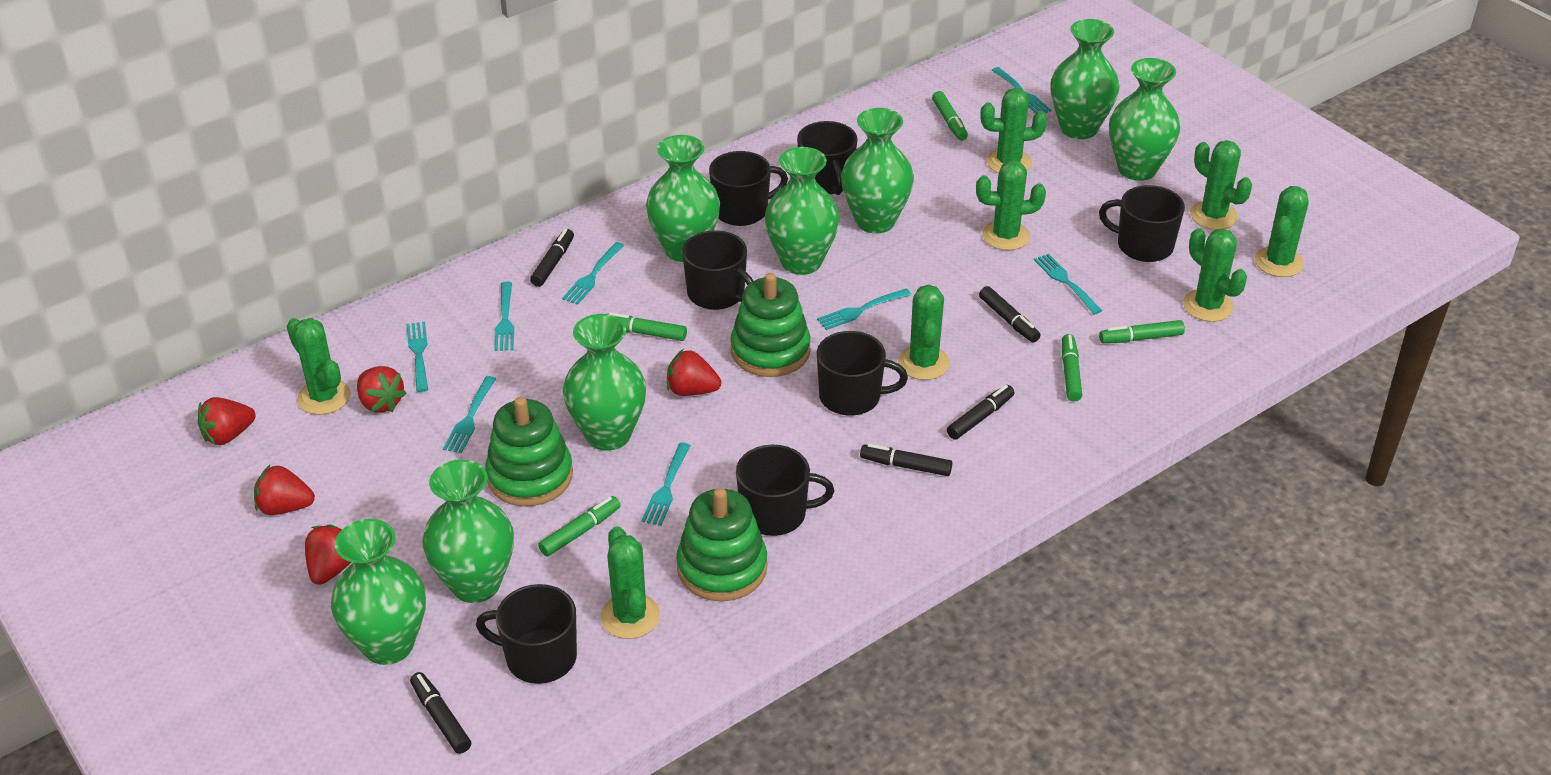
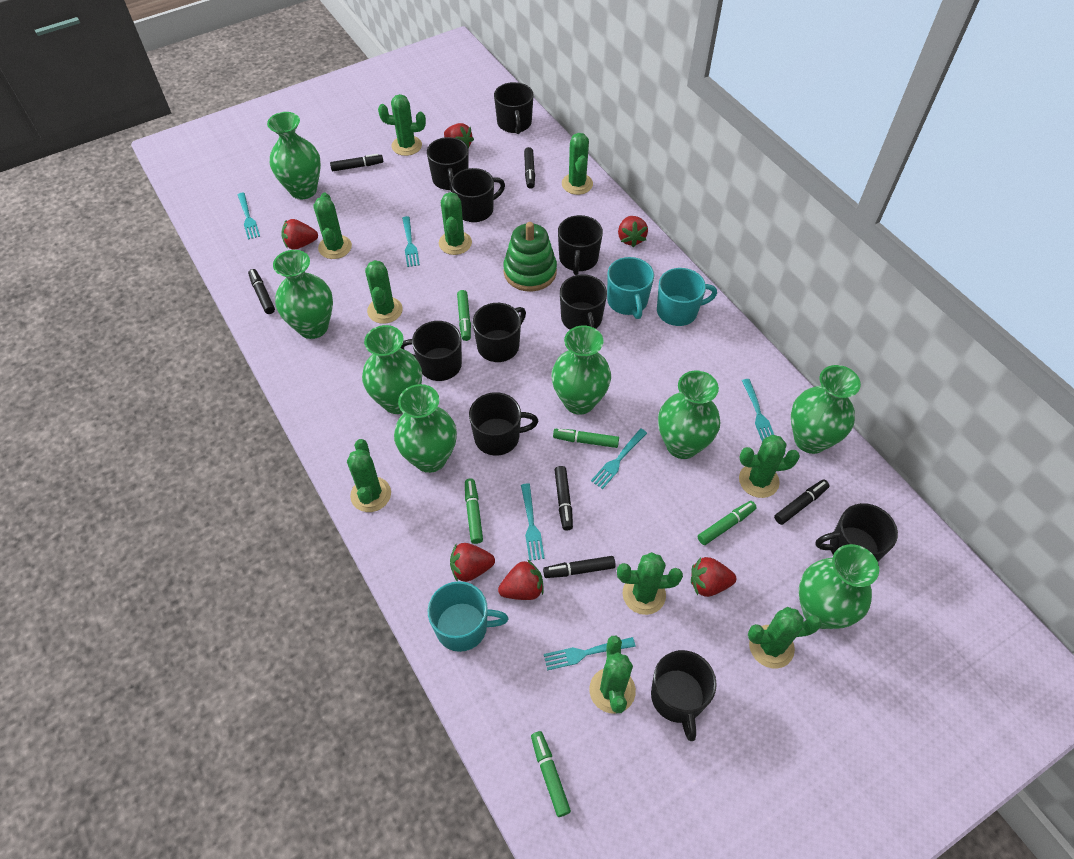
black marker: 5 -> 6
black mug: 7 -> 10
green cactus: 8 -> 10
green stacking toy: 3 -> 1
red strawberry: 5 -> 6
turquoise fork: 8 -> 6
turquoise mug: 0 -> 3

